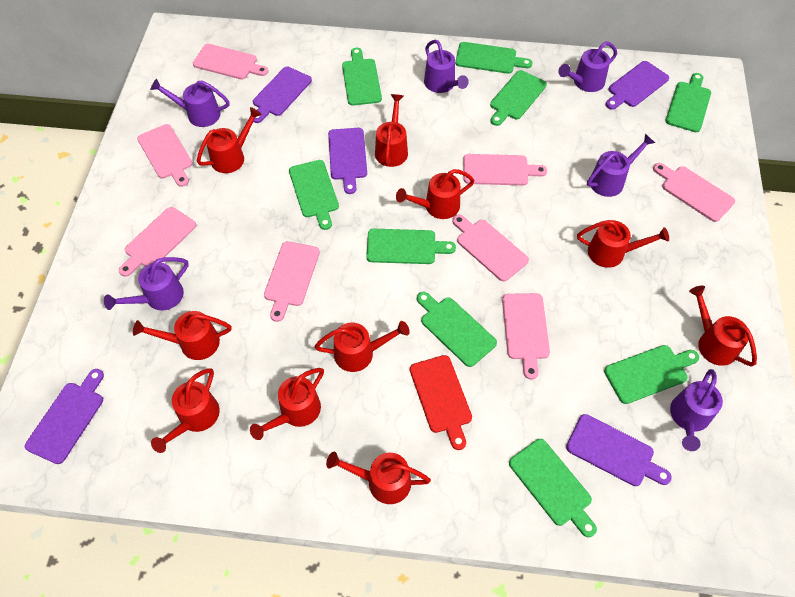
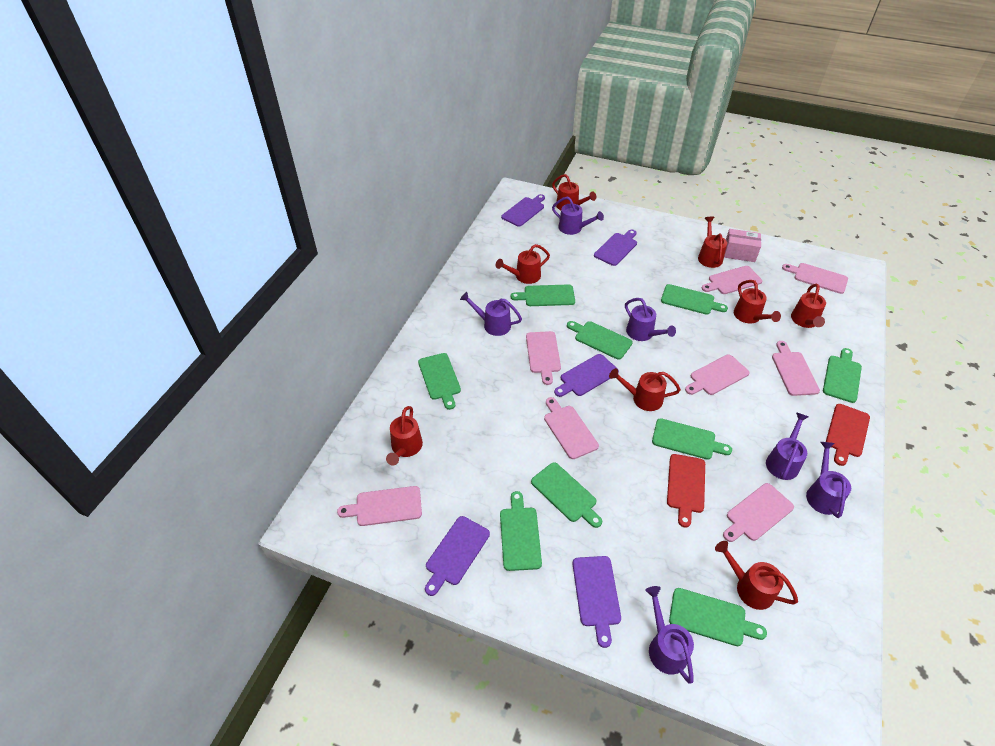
pink box: 0 -> 1
red cutting board: 1 -> 2
red watering can: 10 -> 8

